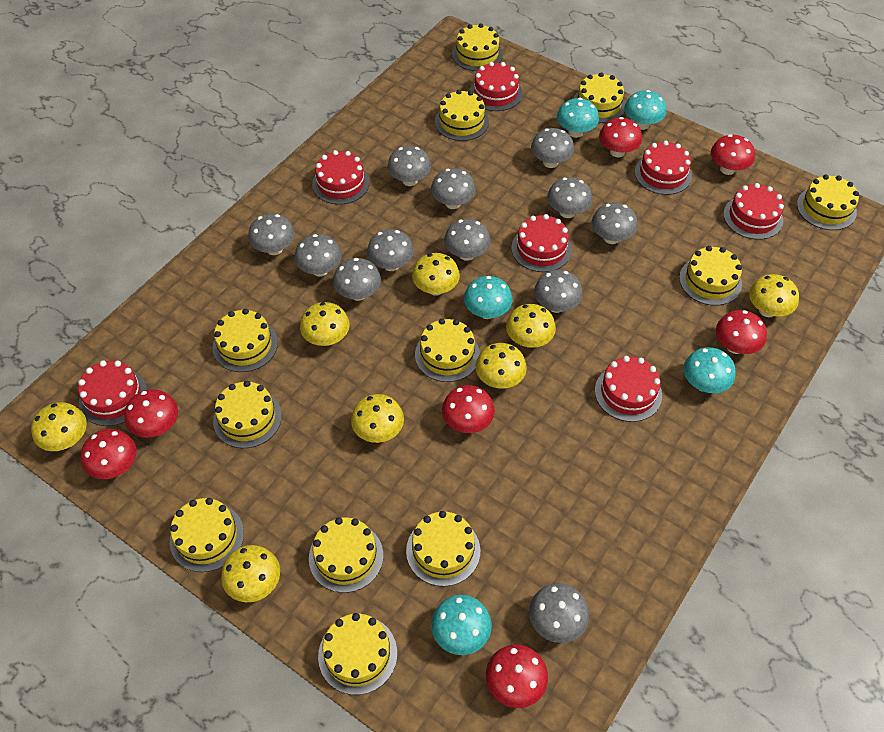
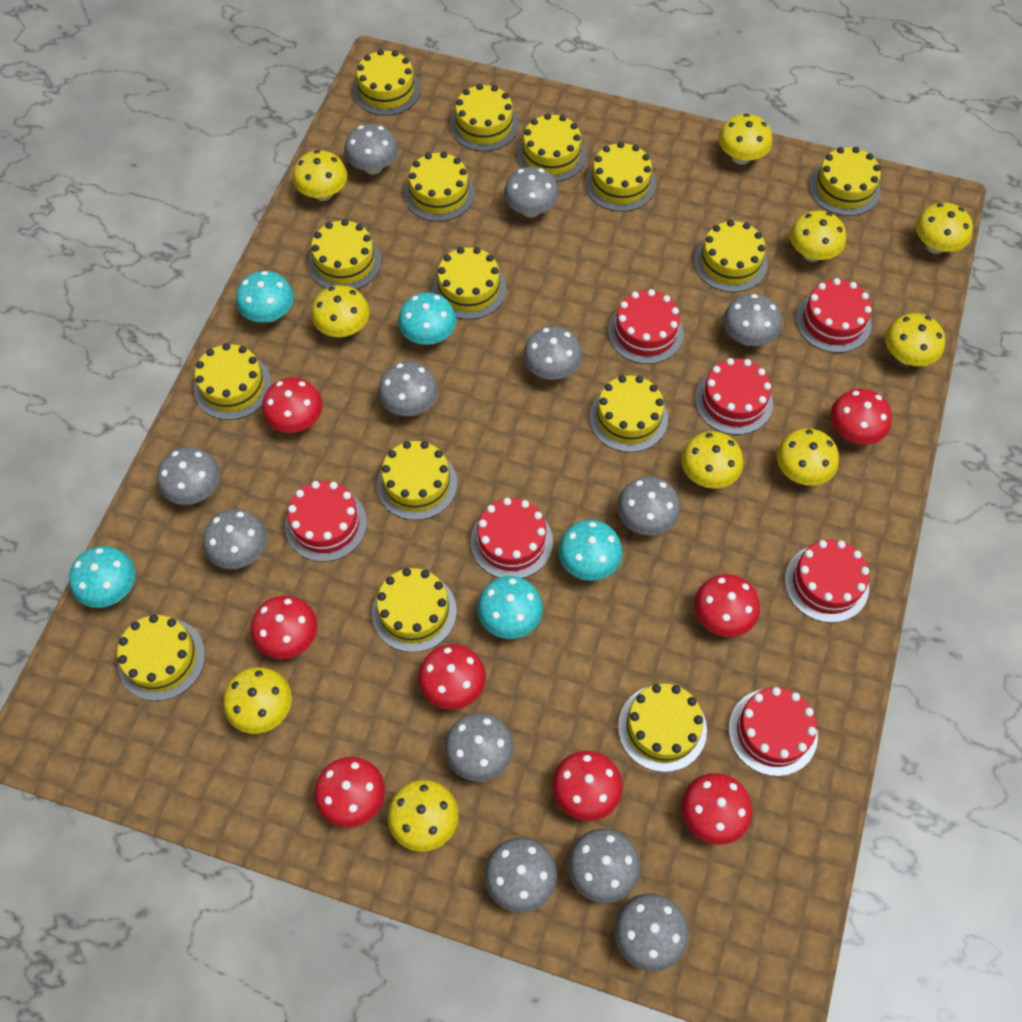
red mushroom: 7 -> 8
yellow cake: 12 -> 15
yellow mushroom: 8 -> 10

